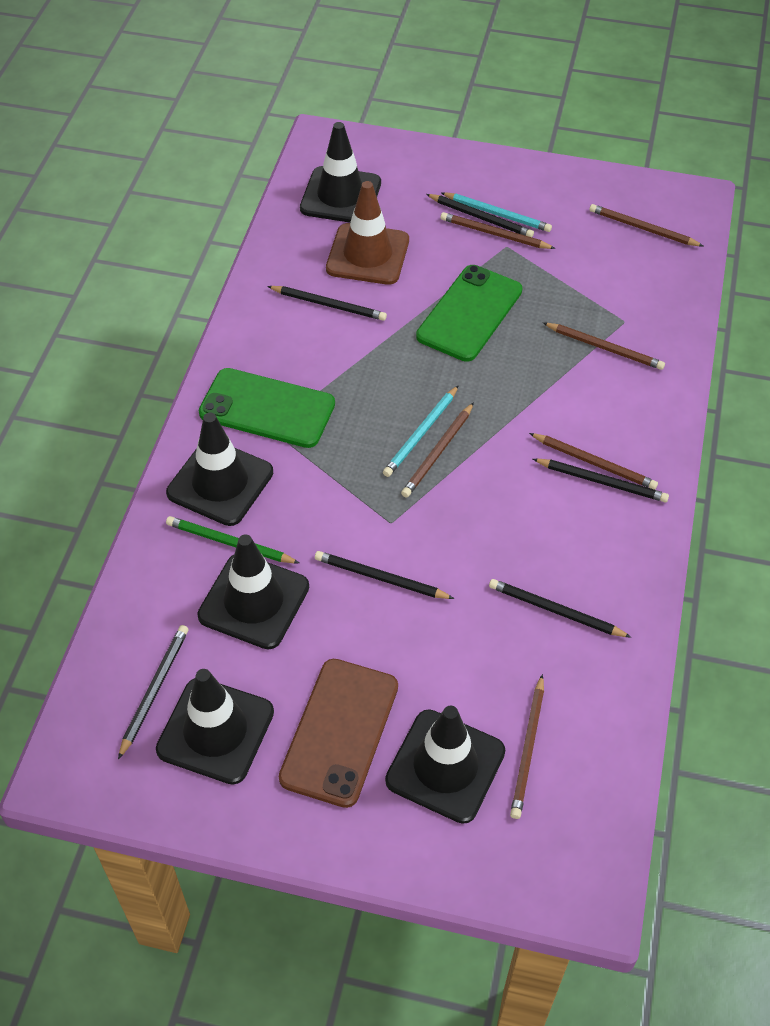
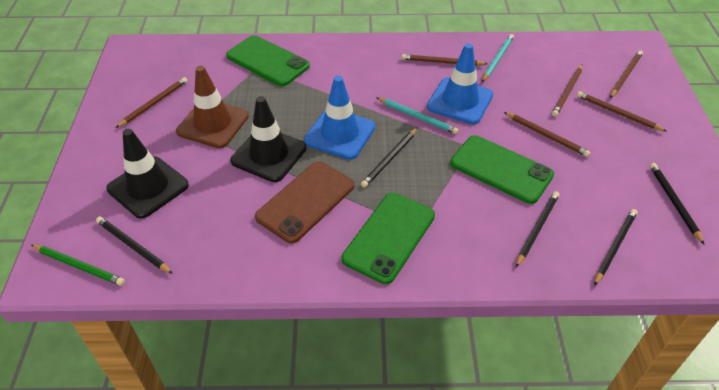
black pencil: 6 -> 5
black traffic cone: 5 -> 2
blue traffic cone: 0 -> 2
green phone: 2 -> 3

